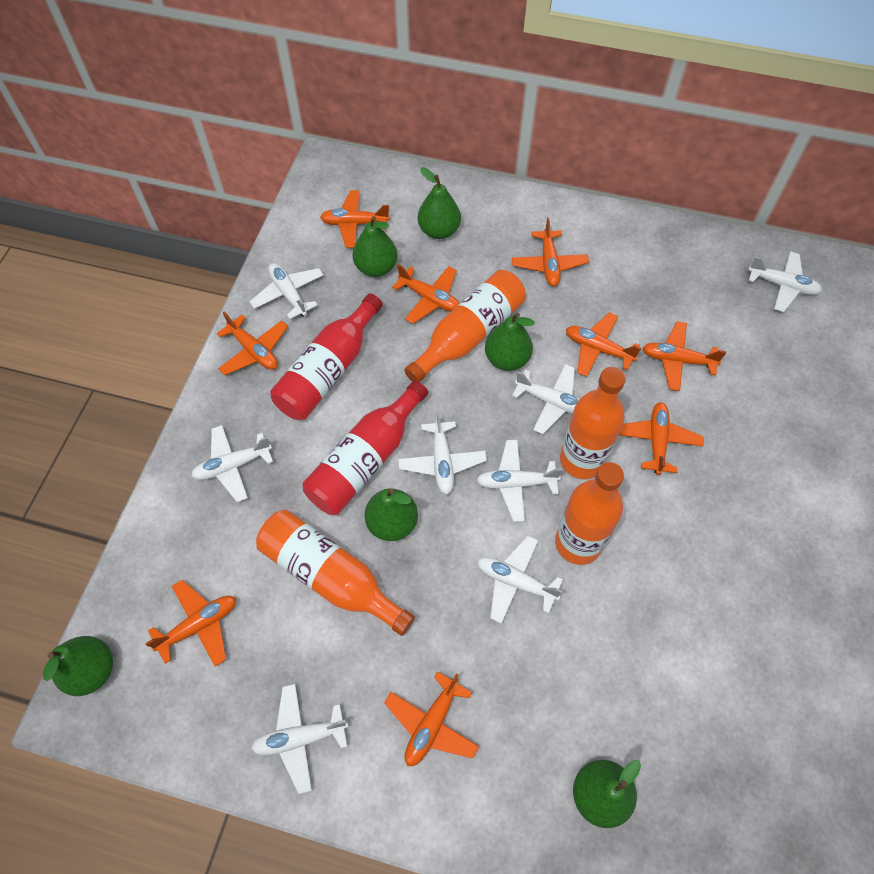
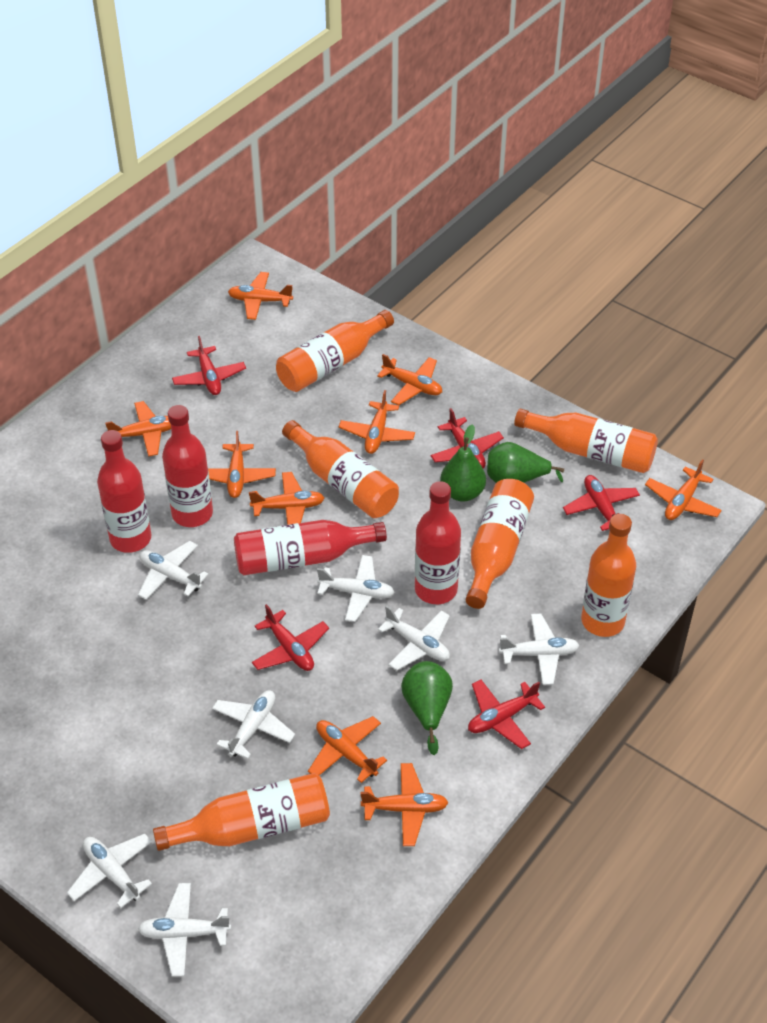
green pear: 6 -> 3
orange bottle: 4 -> 6
red bottle: 2 -> 4
red plane: 0 -> 5
white plane: 8 -> 7

